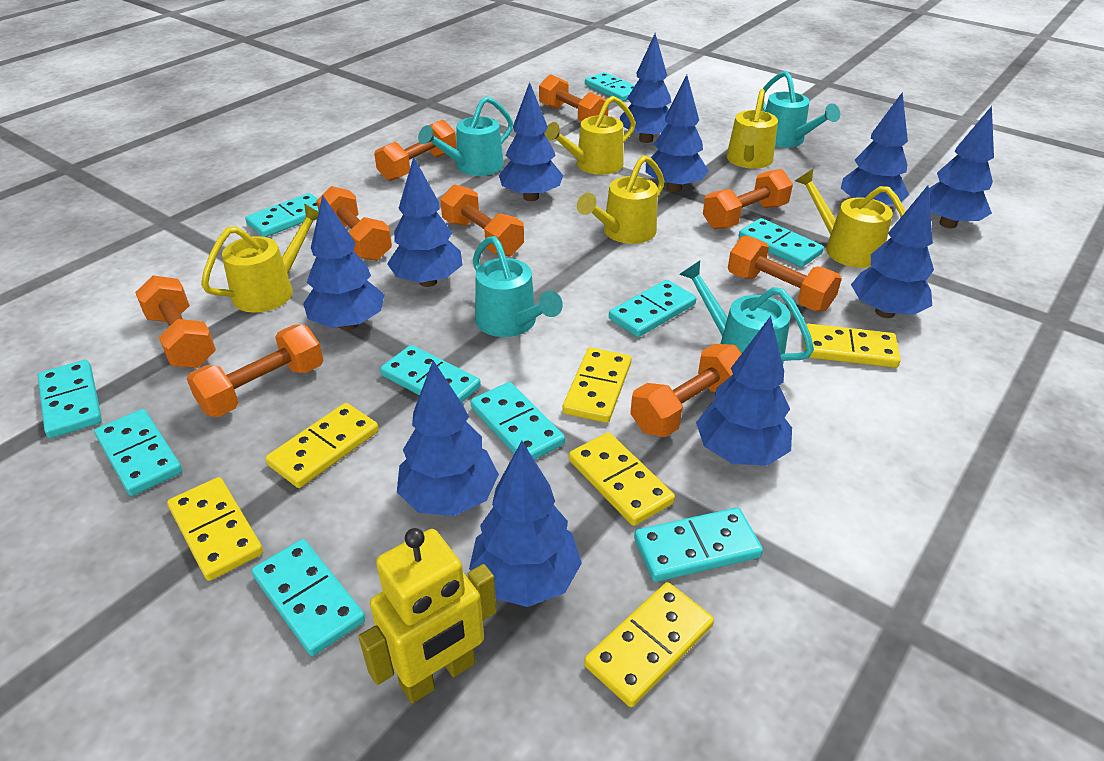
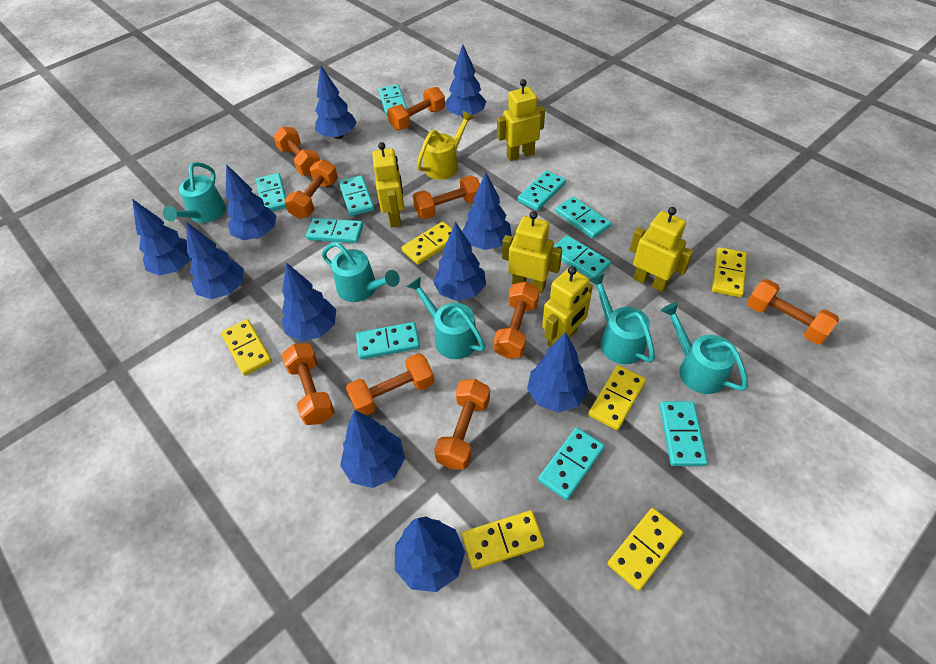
turquoise watering can: 4 -> 5
yellow robot: 1 -> 5
yellow watering can: 5 -> 1

